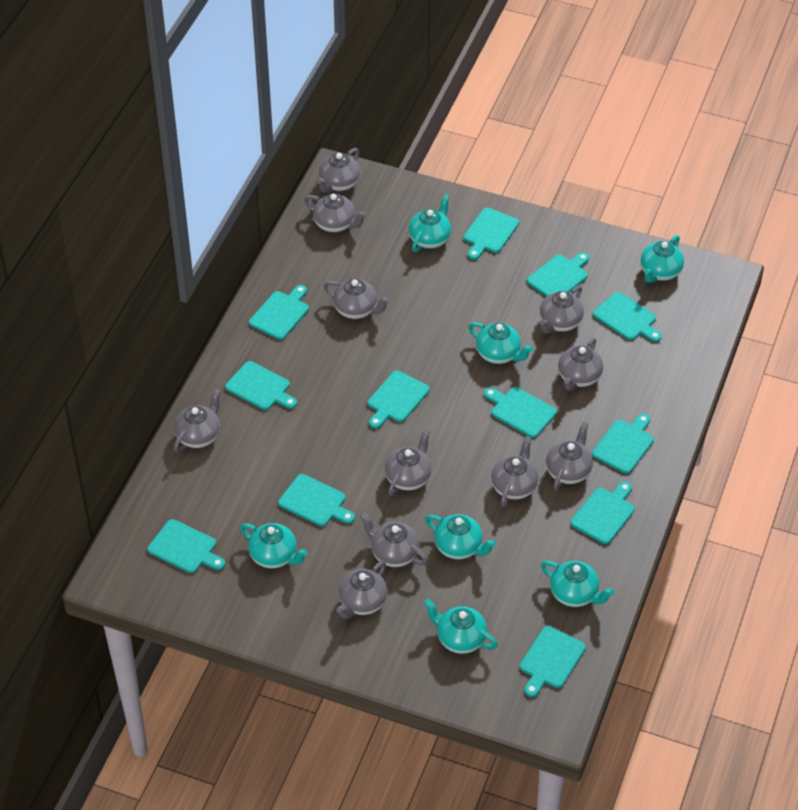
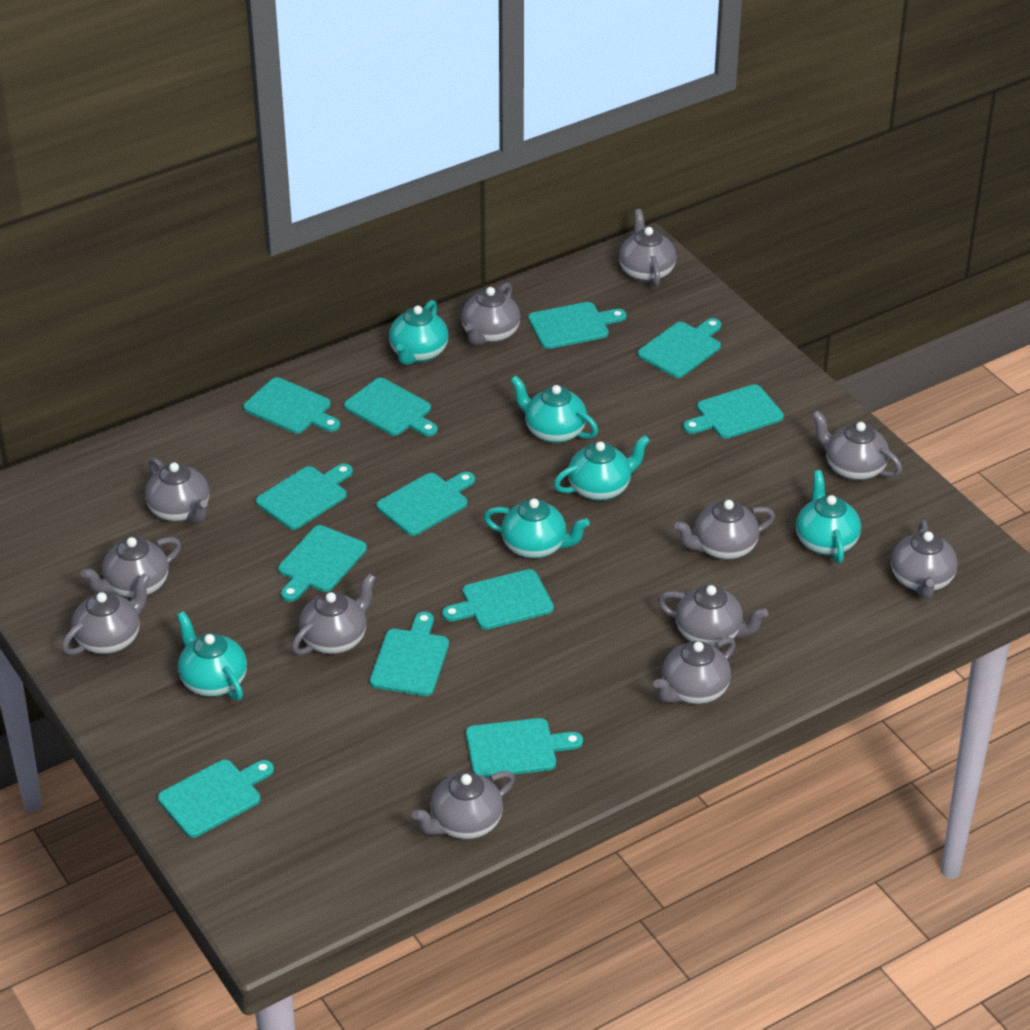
grey teapot: 11 -> 12
turquoise teapot: 7 -> 6

